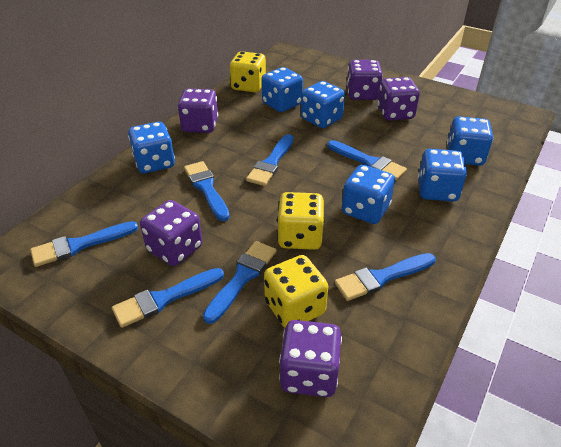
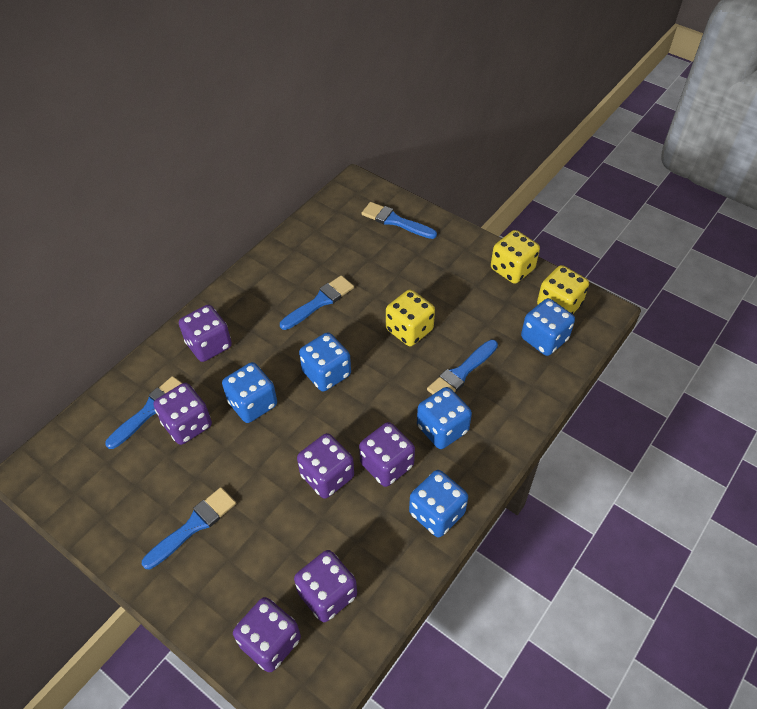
blue brush: 7 -> 5
blue dice: 6 -> 5
purple dice: 5 -> 6

